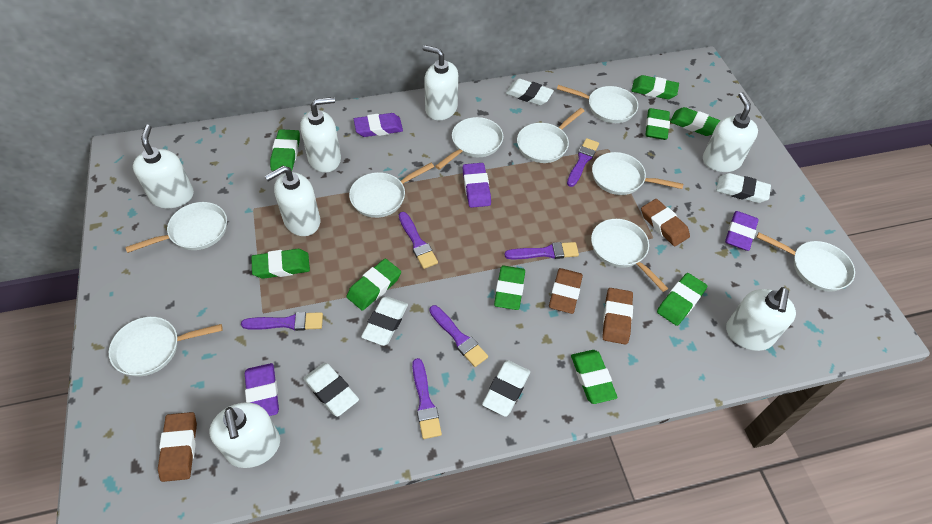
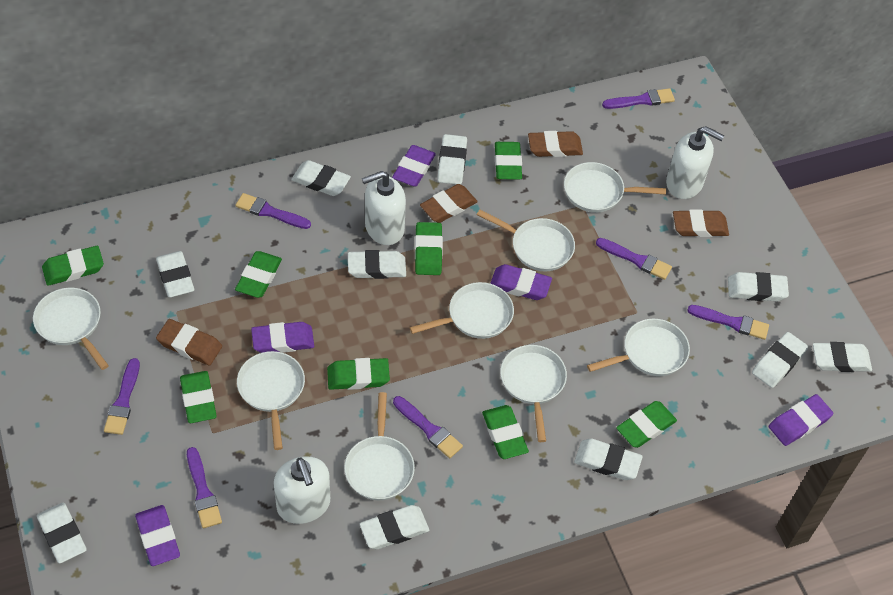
green eraser: 9 -> 8
purple brush: 6 -> 7
purple eraser: 4 -> 5
white eraser: 5 -> 10
white pan: 9 -> 8
white soap dispenser: 7 -> 3

